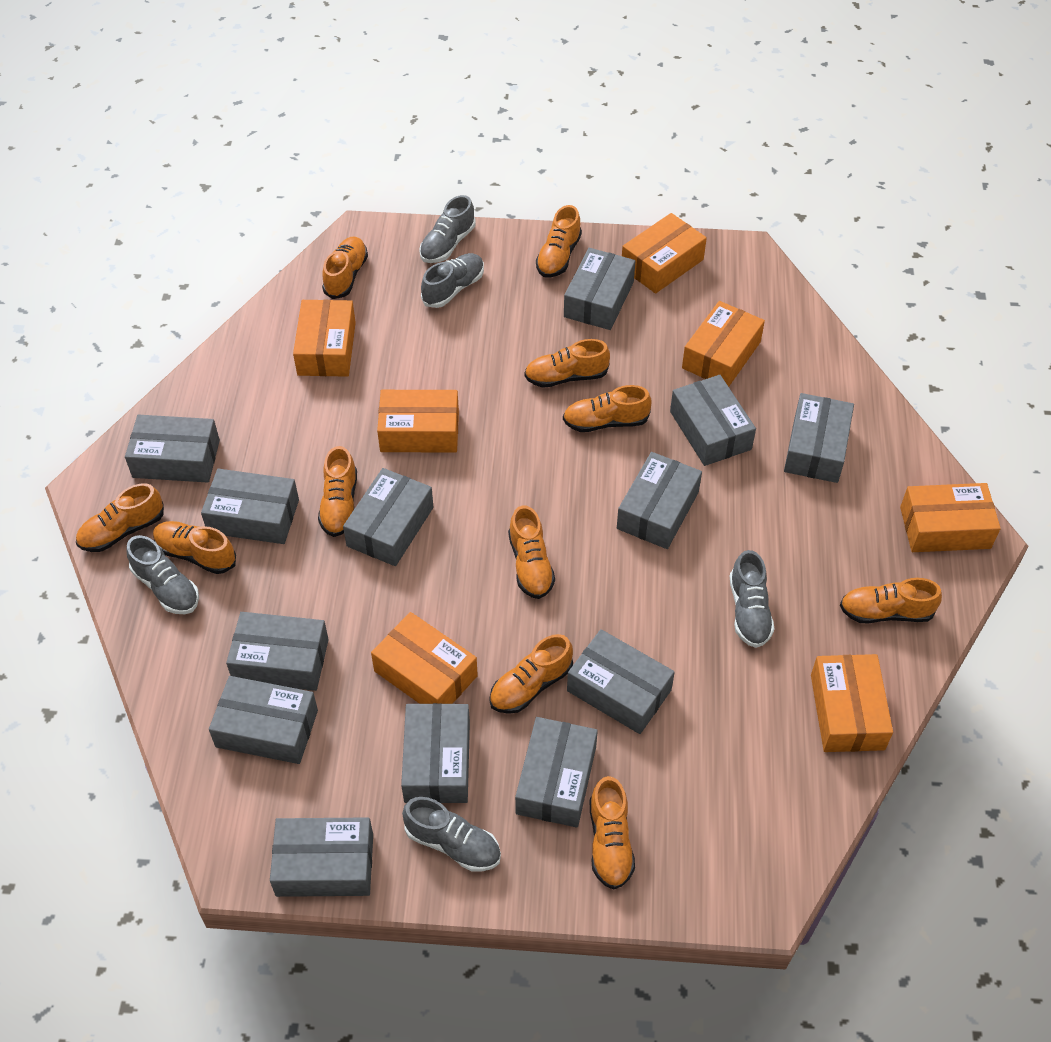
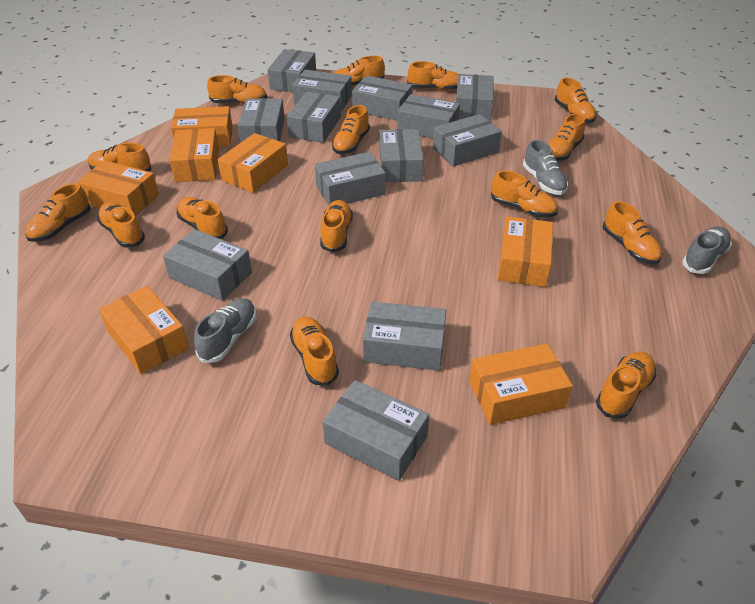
grey shoe: 5 -> 3
orange shoe: 11 -> 15

